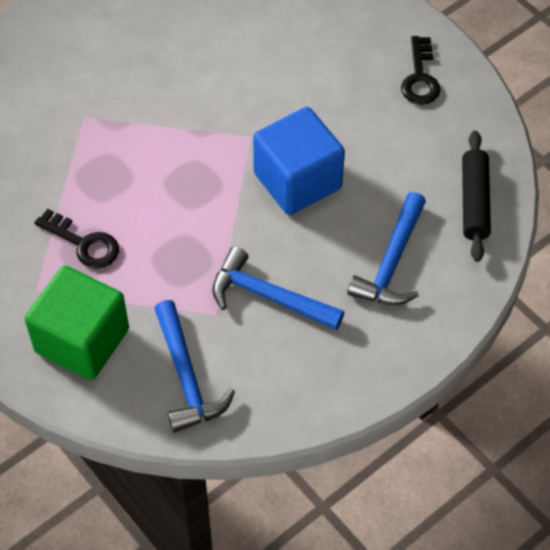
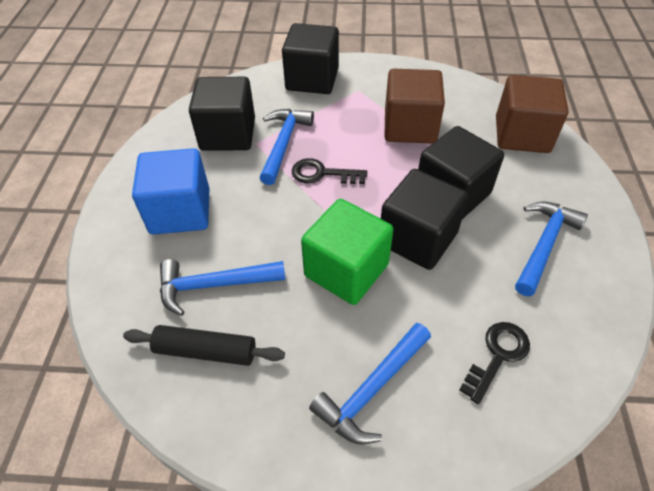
black cube: 0 -> 4
blue hammer: 3 -> 4
brown cube: 0 -> 2

